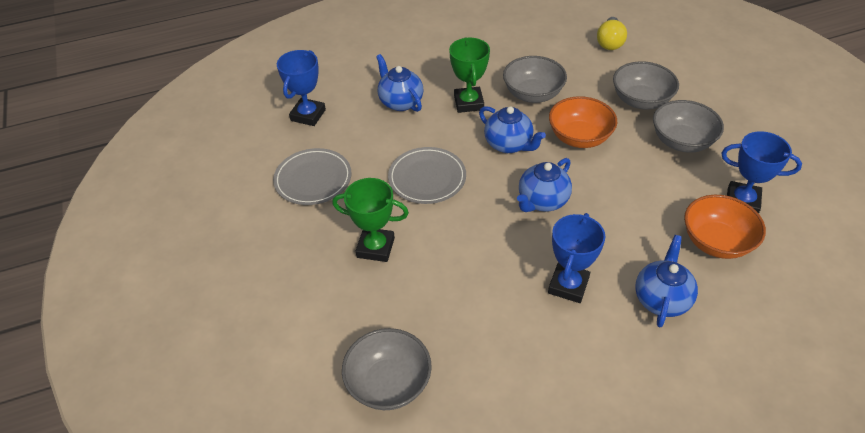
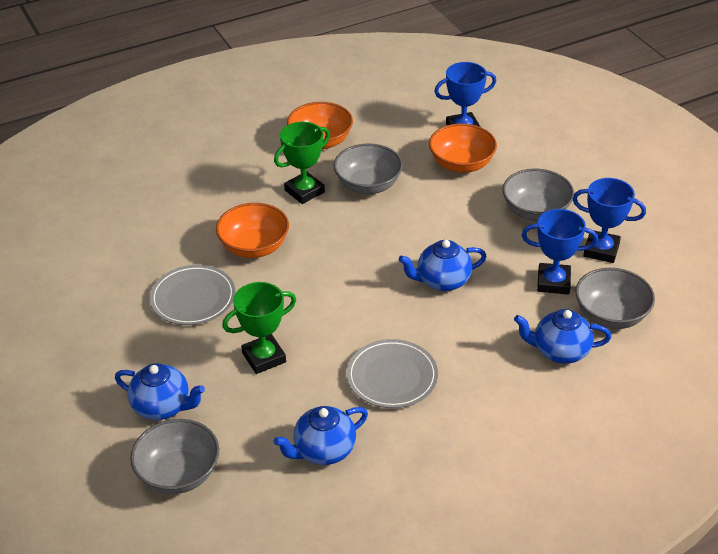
orange bowl: 2 -> 3
yellow light bulb: 1 -> 0

